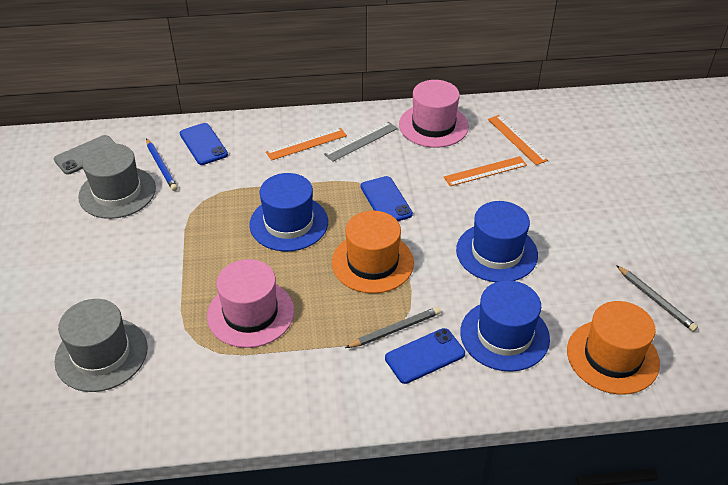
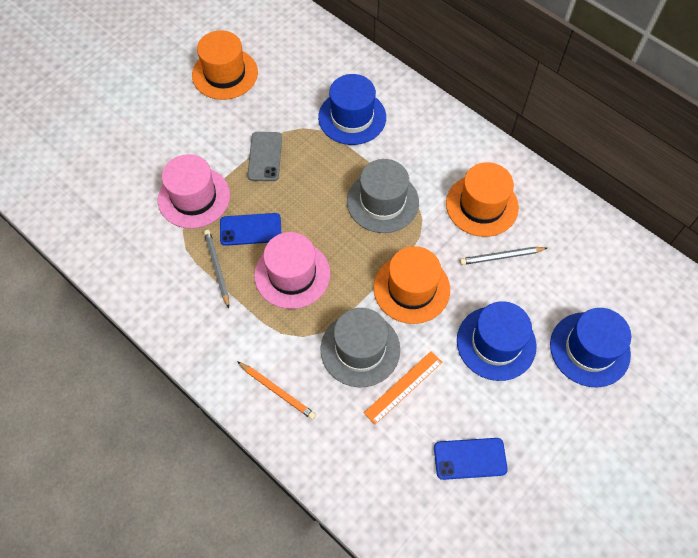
blue pencil: 1 -> 0
blue phone: 3 -> 2
grey ruler: 1 -> 0
orange hat: 2 -> 3
orange pencil: 0 -> 1
orange ruler: 3 -> 1

